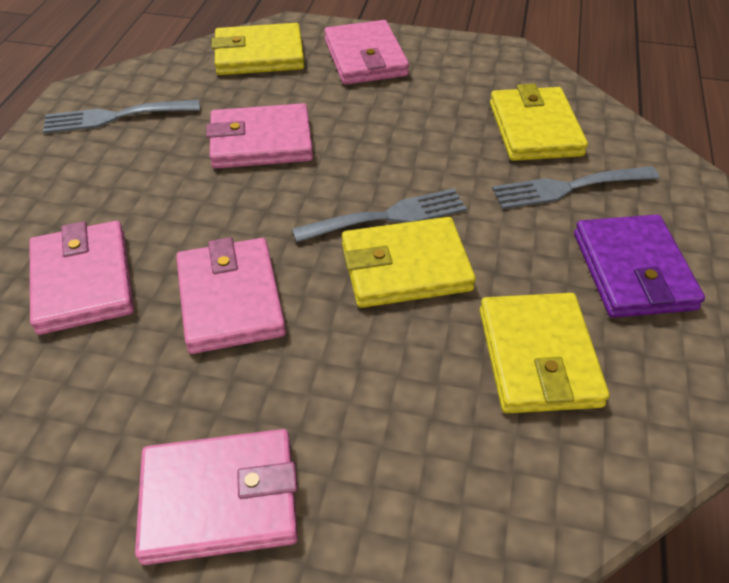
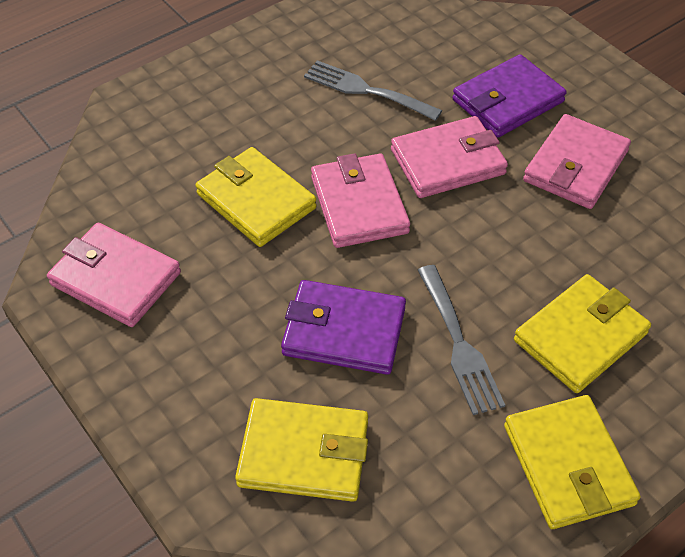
grey fork: 3 -> 2
pink wallet: 5 -> 4
purple wallet: 1 -> 2

